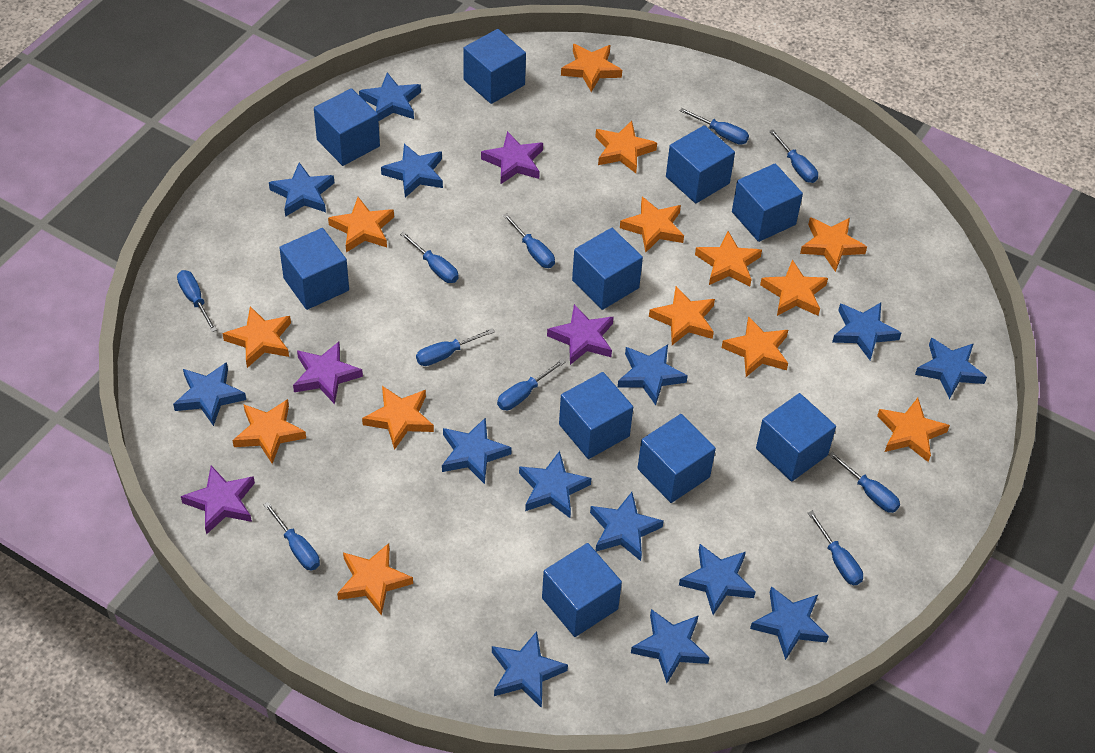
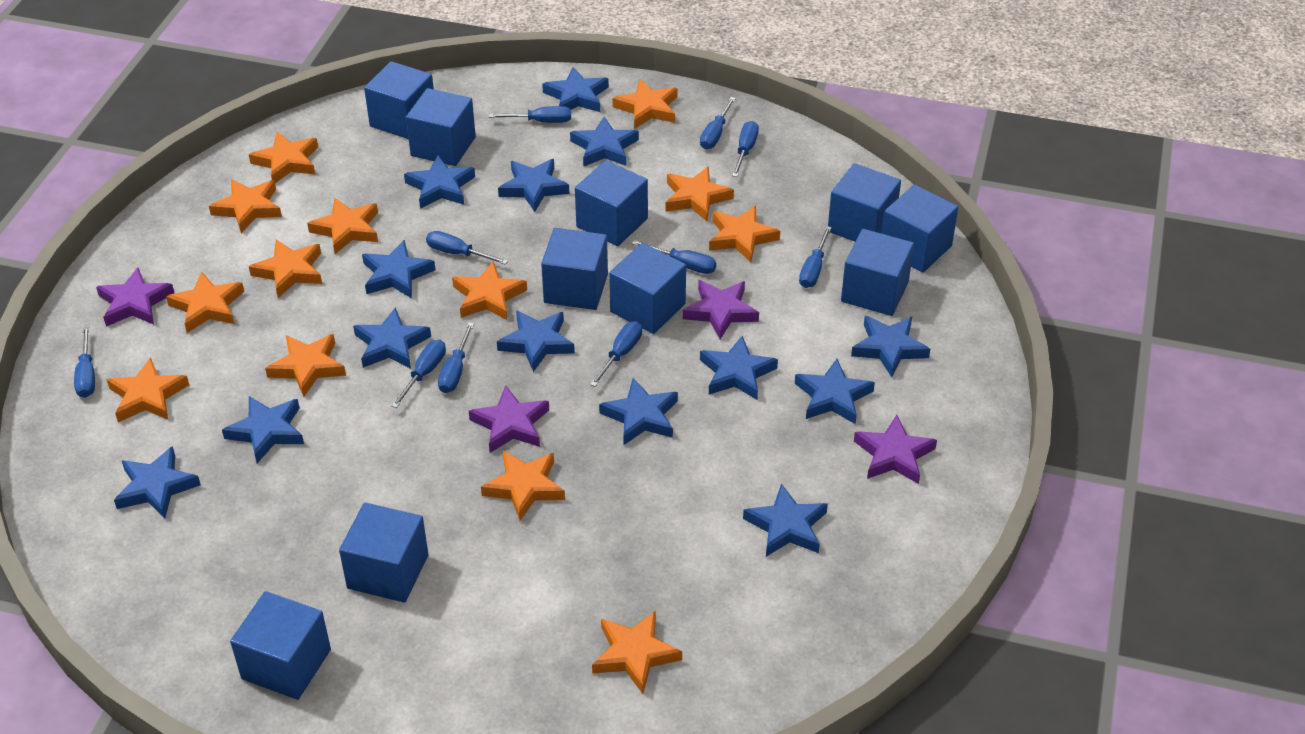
orange star: 14 -> 13

